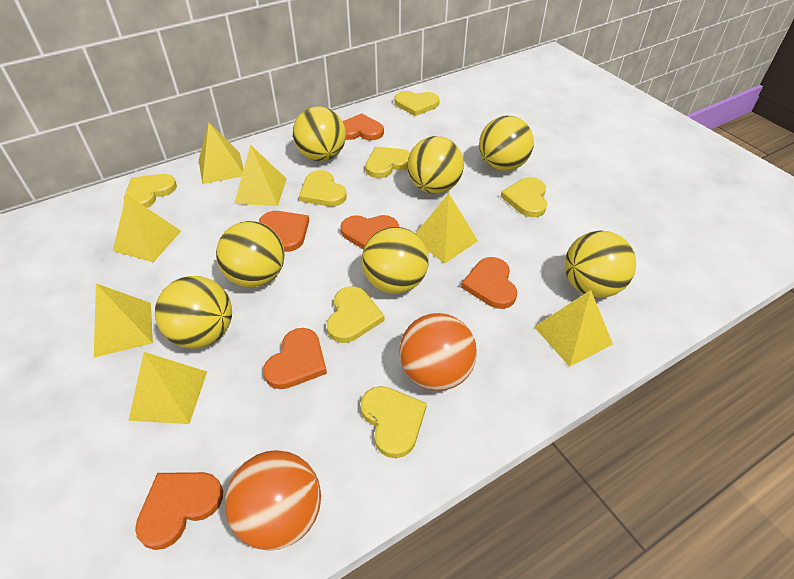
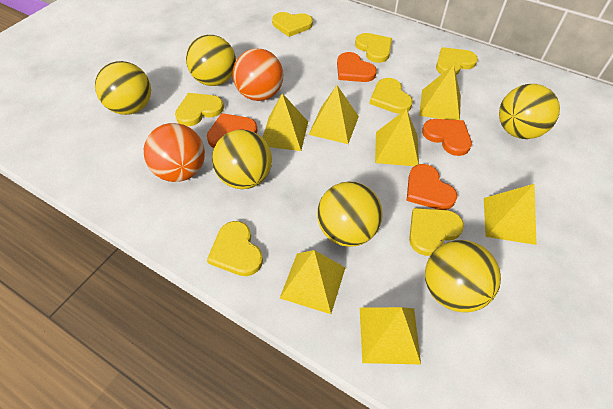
orange heart: 6 -> 4
yellow ball: 7 -> 6

